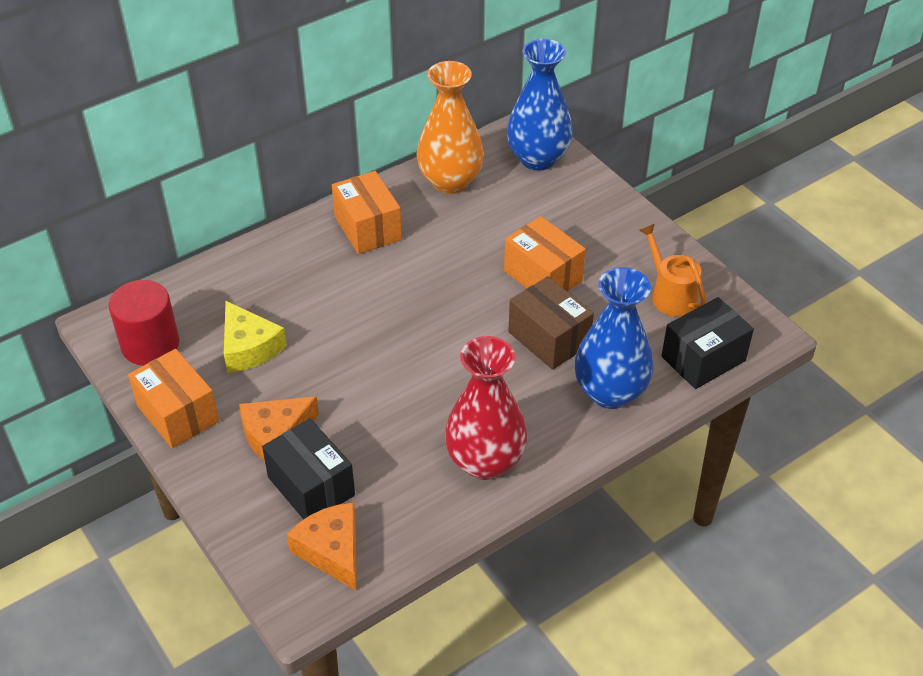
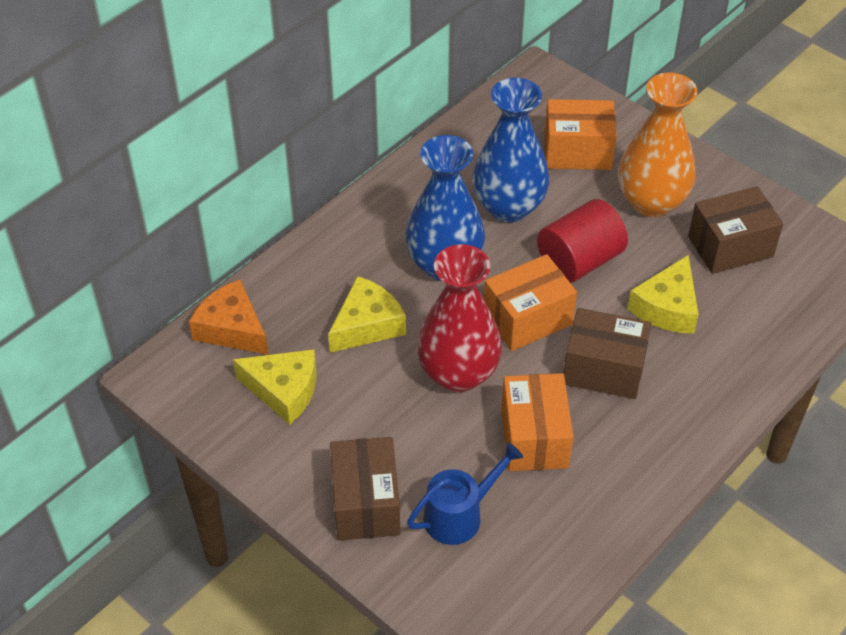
black box: 2 -> 0
blue watering can: 0 -> 1
brown box: 1 -> 3
orange cheese: 2 -> 1
orange watering can: 1 -> 0
yellow cheese: 1 -> 3

